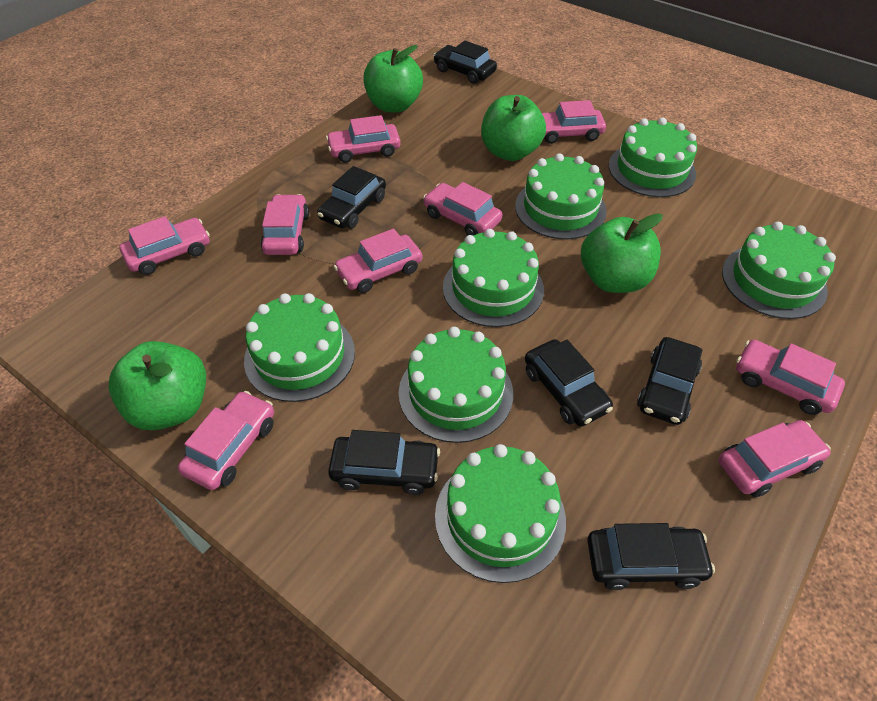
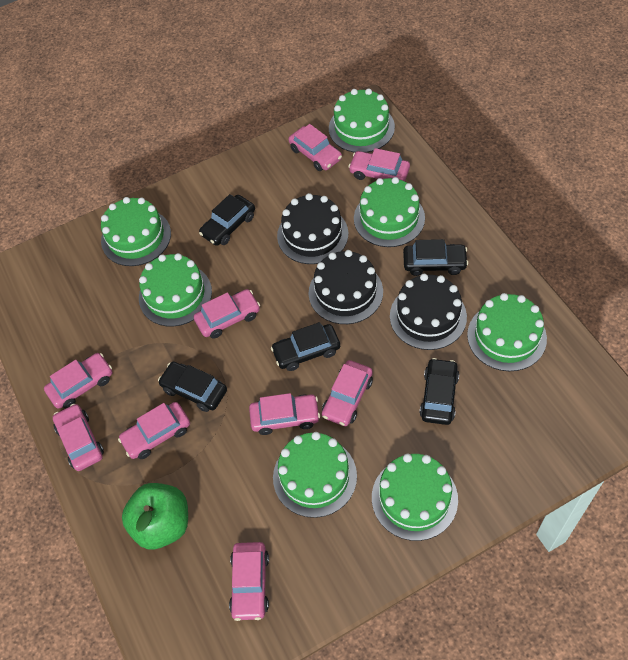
black cake: 0 -> 3
black car: 6 -> 5
green apple: 4 -> 1

